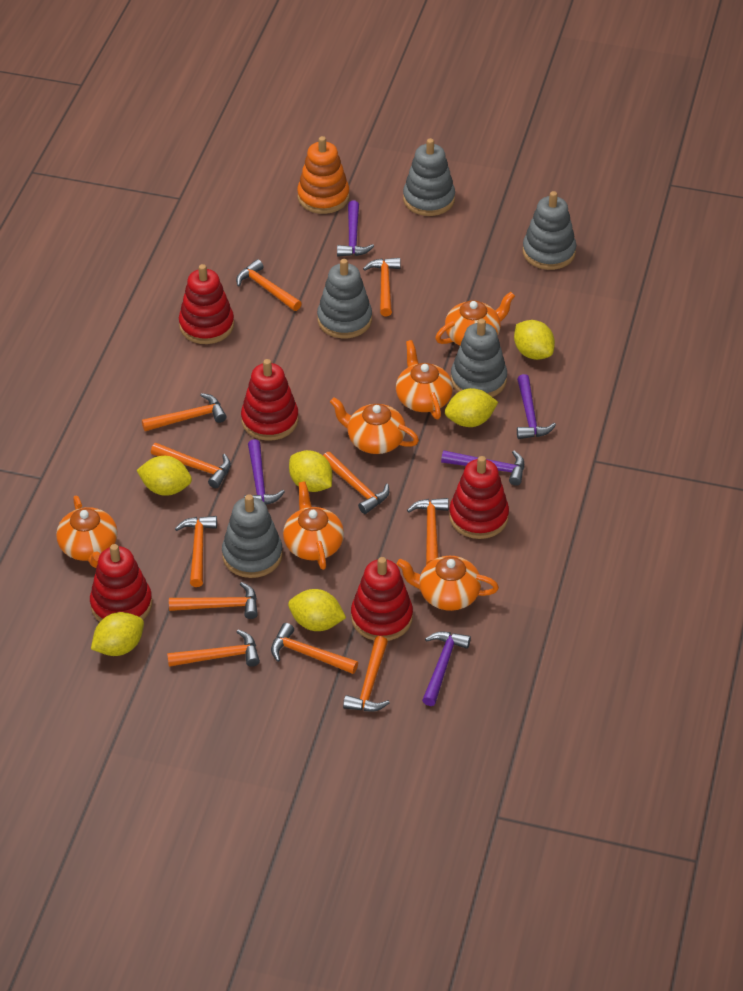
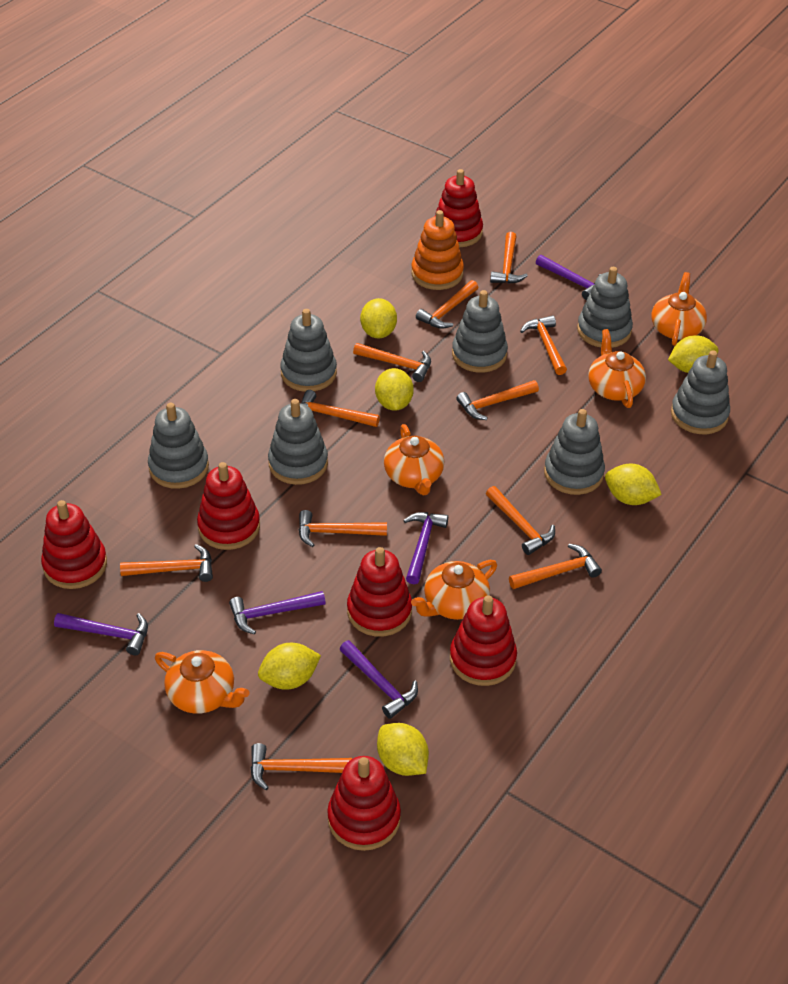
grey stacking toy: 5 -> 7
orange teapot: 6 -> 5
red stacking toy: 5 -> 6

